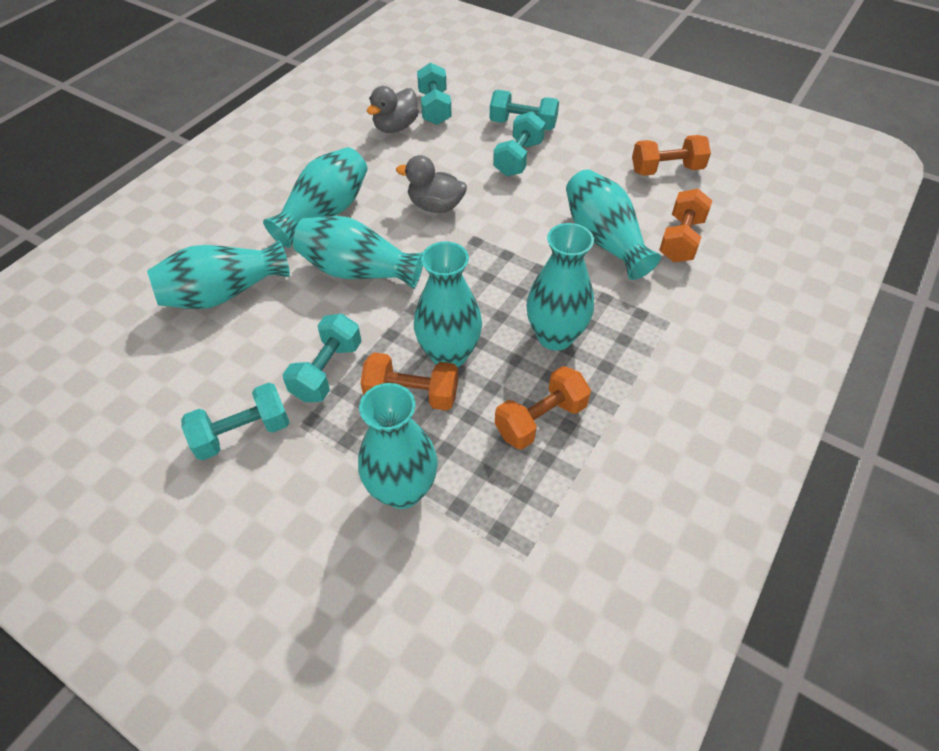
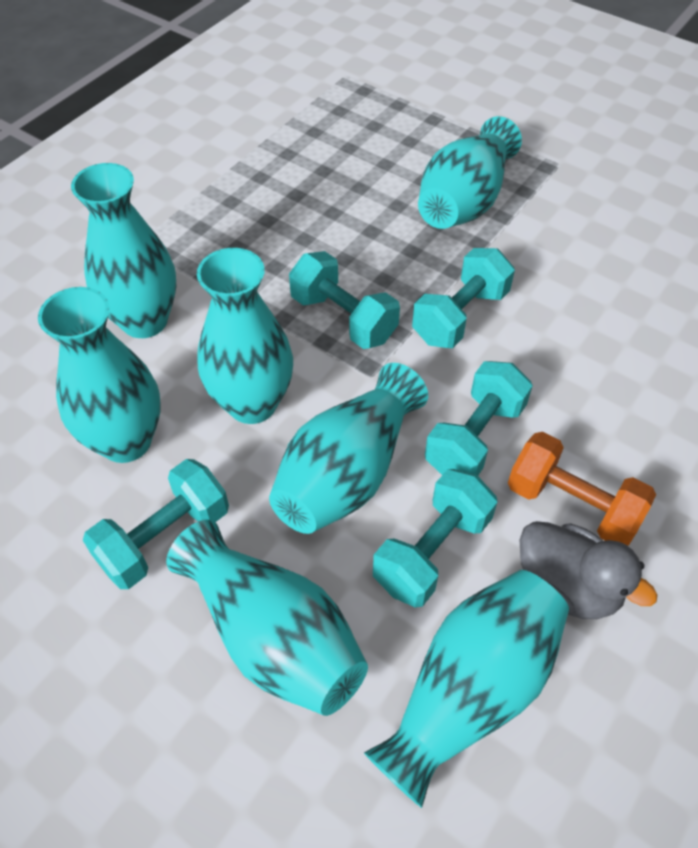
grey duck: 2 -> 1
orange dumbbell: 4 -> 1

